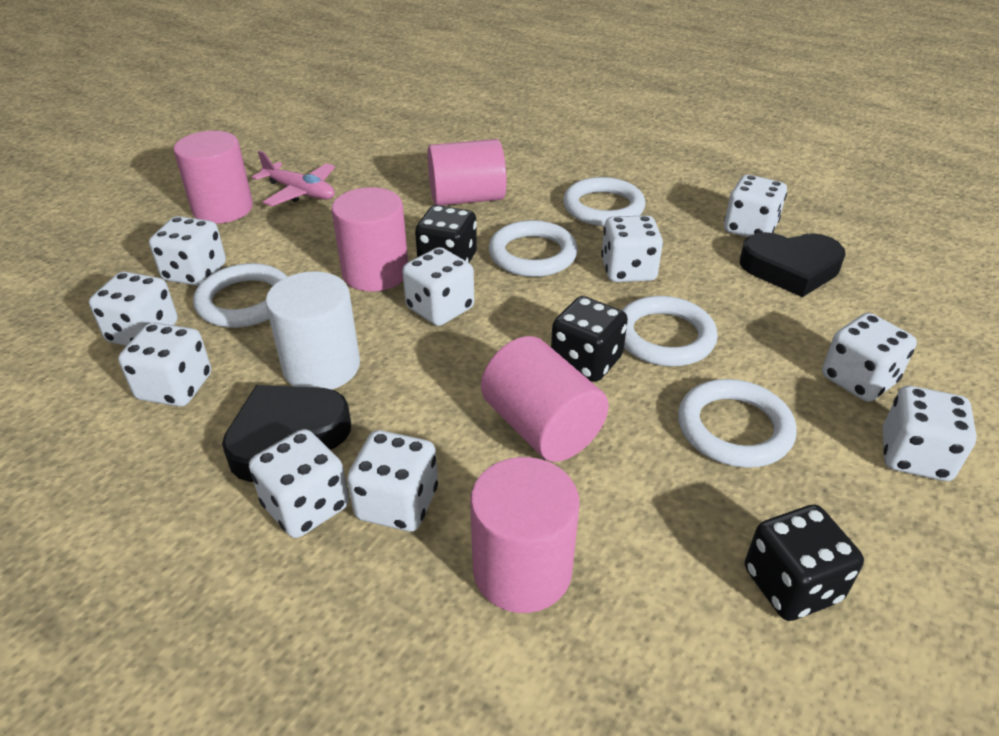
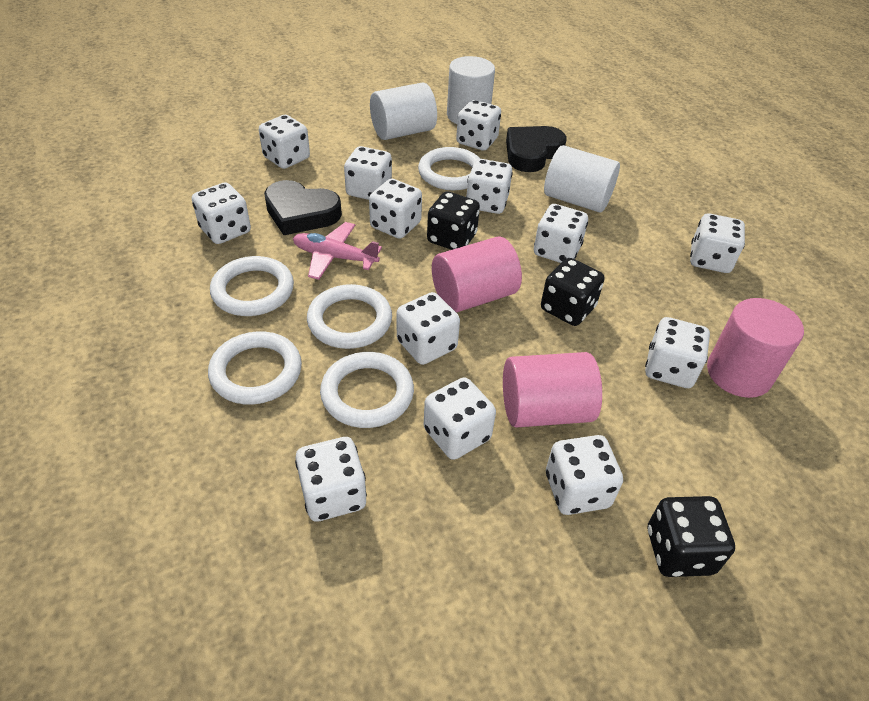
pink cylinder: 5 -> 3
white cylinder: 1 -> 3
white dice: 10 -> 13

